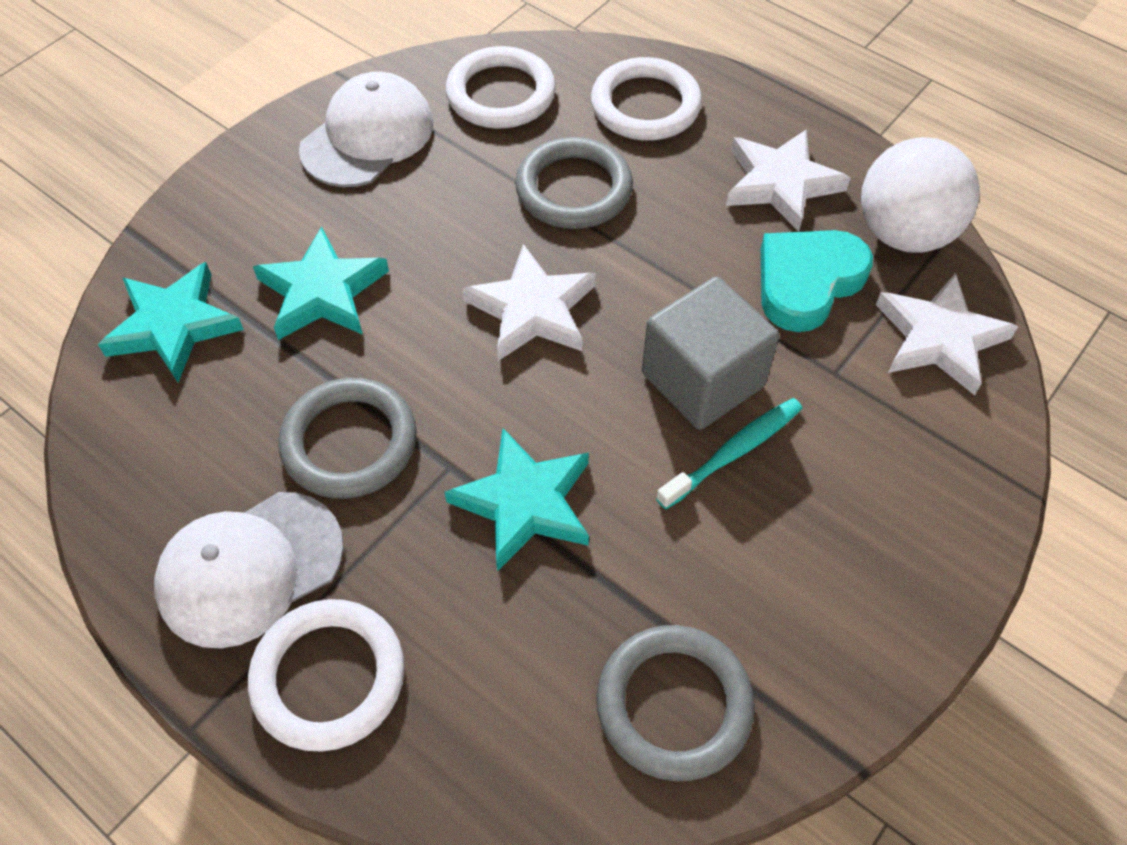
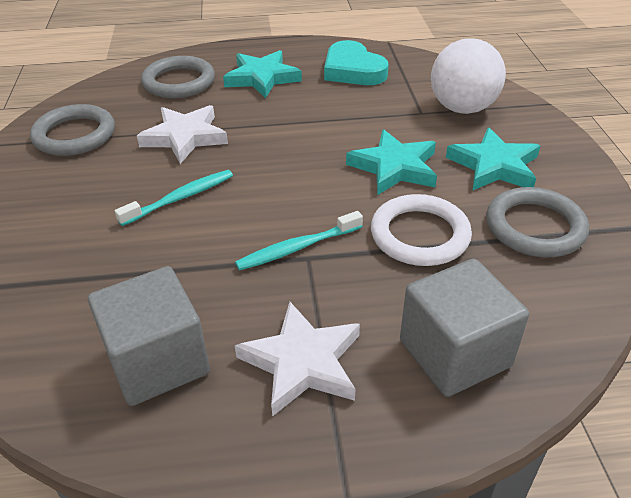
grey cube: 1 -> 2
turquoise toothbrush: 1 -> 2
white cap: 2 -> 0
white ring: 3 -> 1
white star: 3 -> 2

